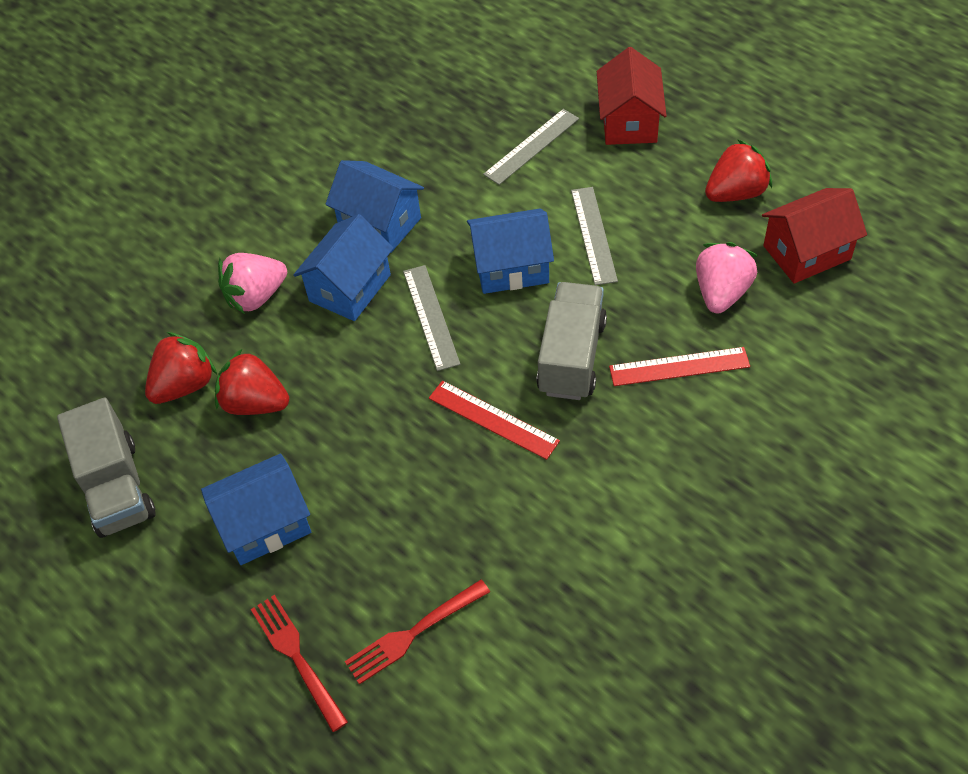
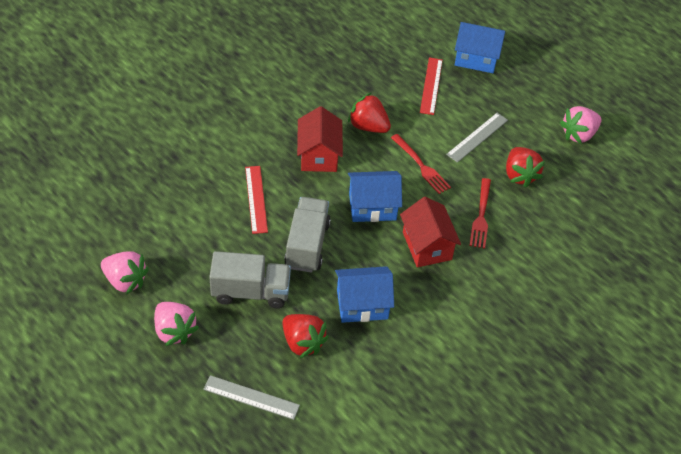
blue house: 4 -> 3
grey ruler: 3 -> 2
pink strawberry: 2 -> 3

